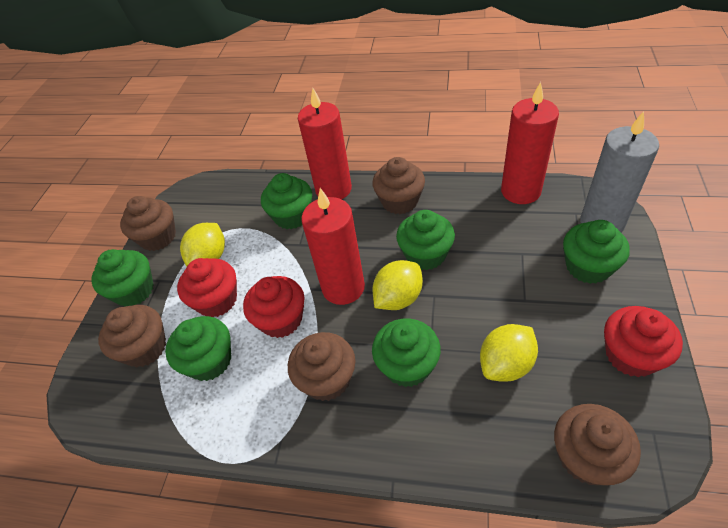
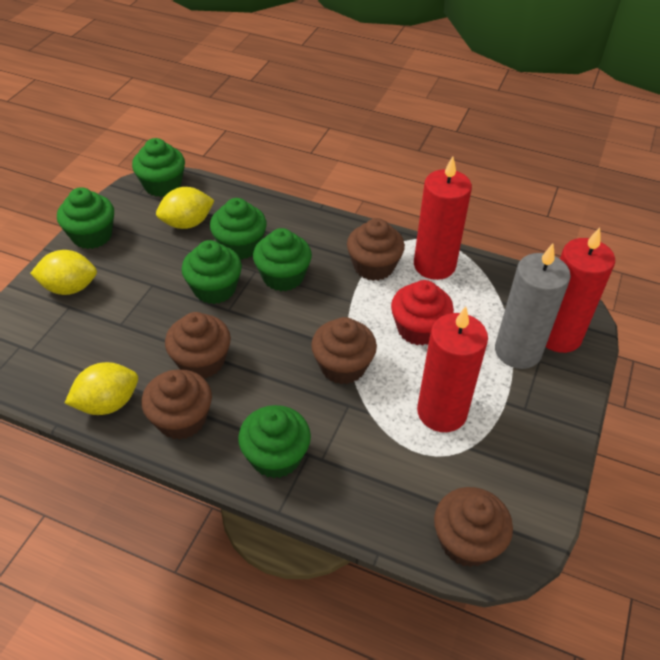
red cupcake: 3 -> 1

